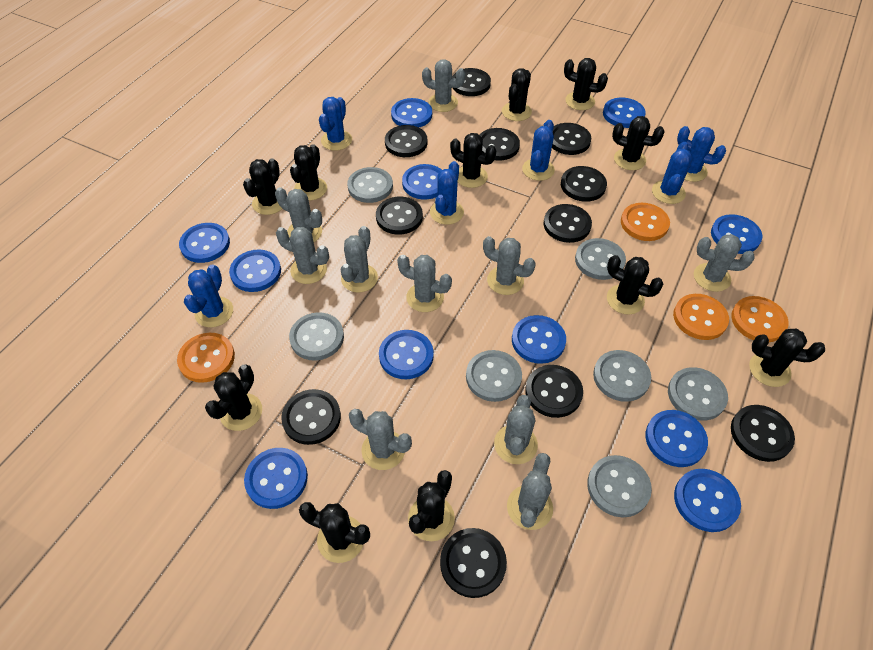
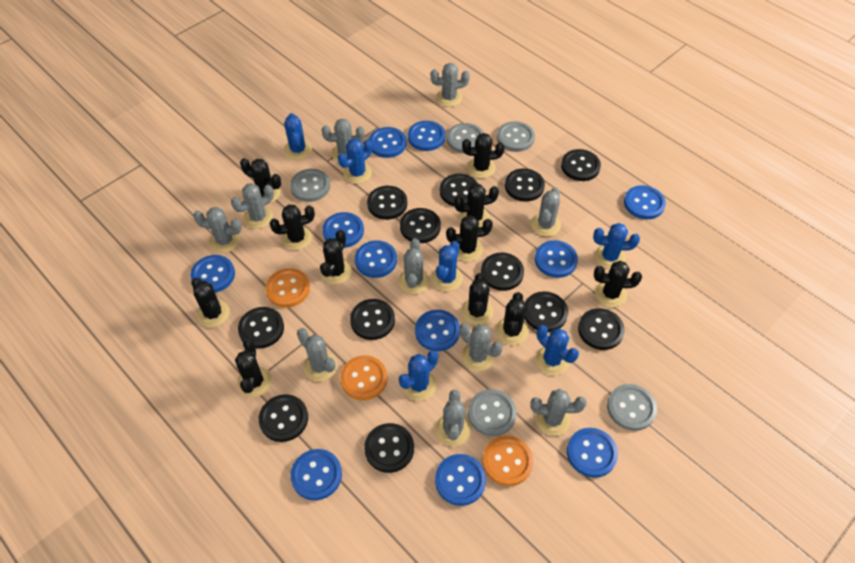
black button: 11 -> 12
grey button: 7 -> 5
orange button: 4 -> 3

